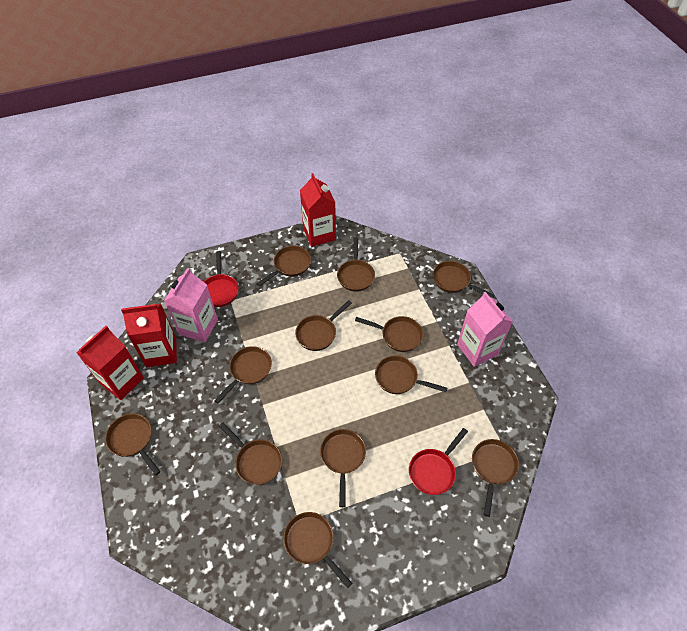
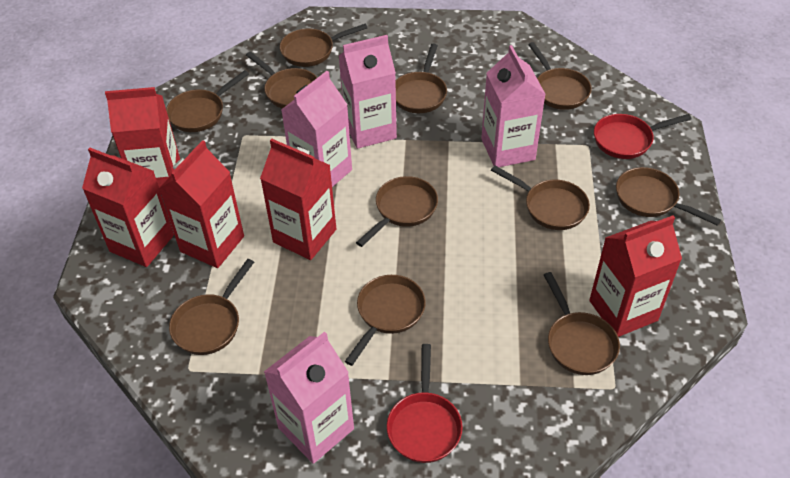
brown pan: 12 -> 11
pink carton: 2 -> 4
red carton: 3 -> 5

